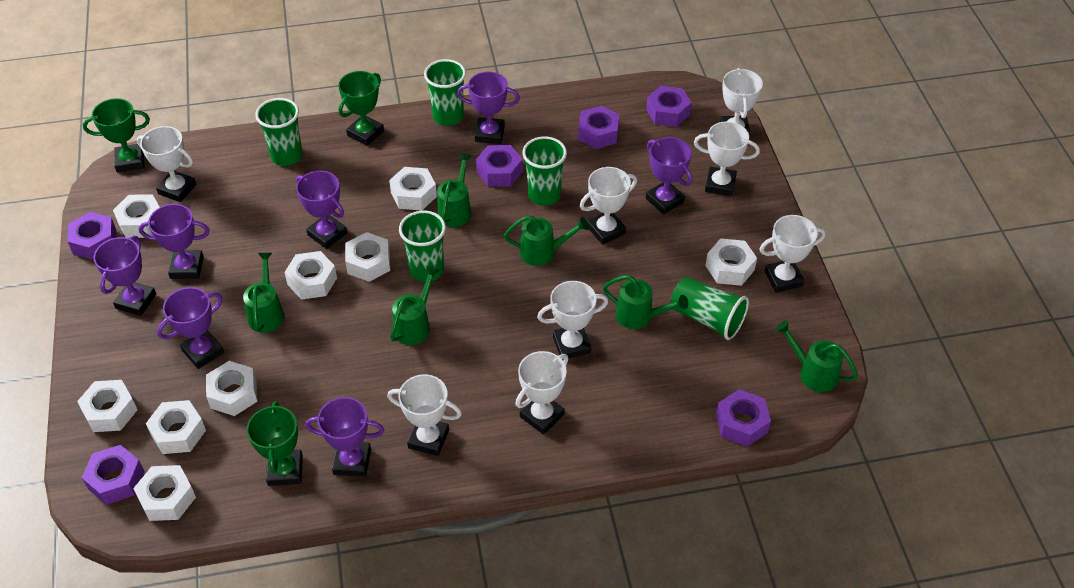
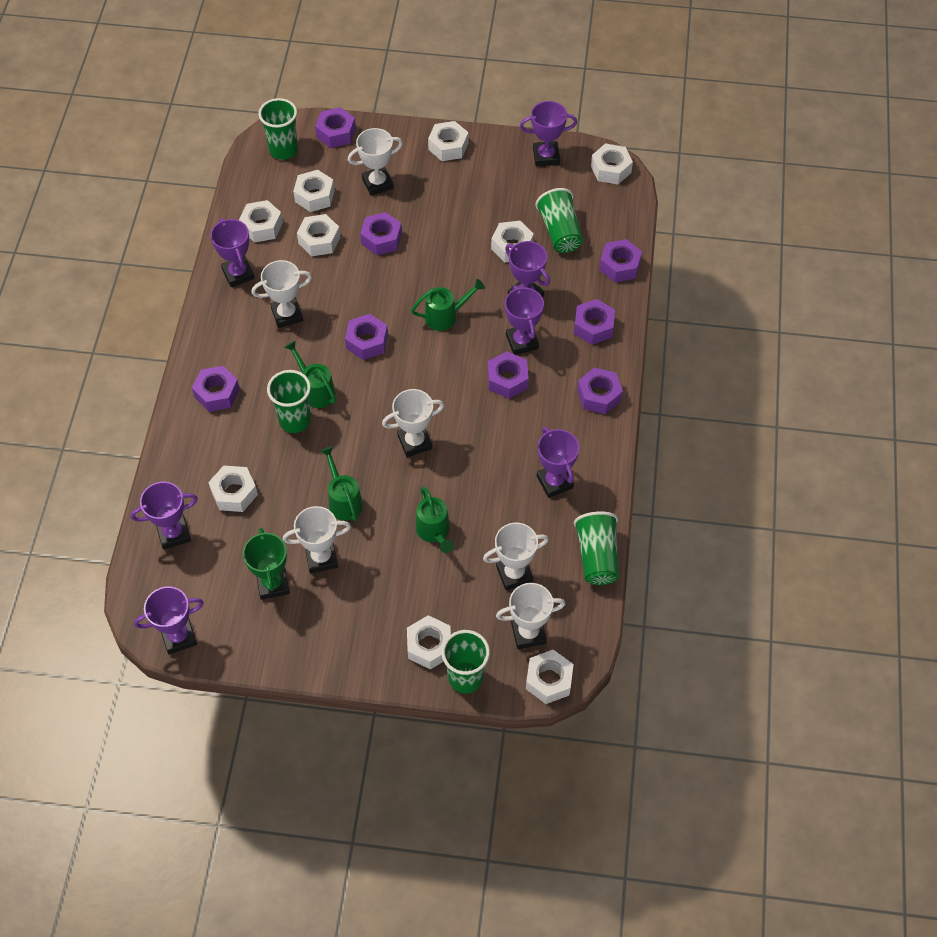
green trophy: 3 -> 1
green watering can: 6 -> 4
purple nut: 6 -> 8
white trophy: 8 -> 6

